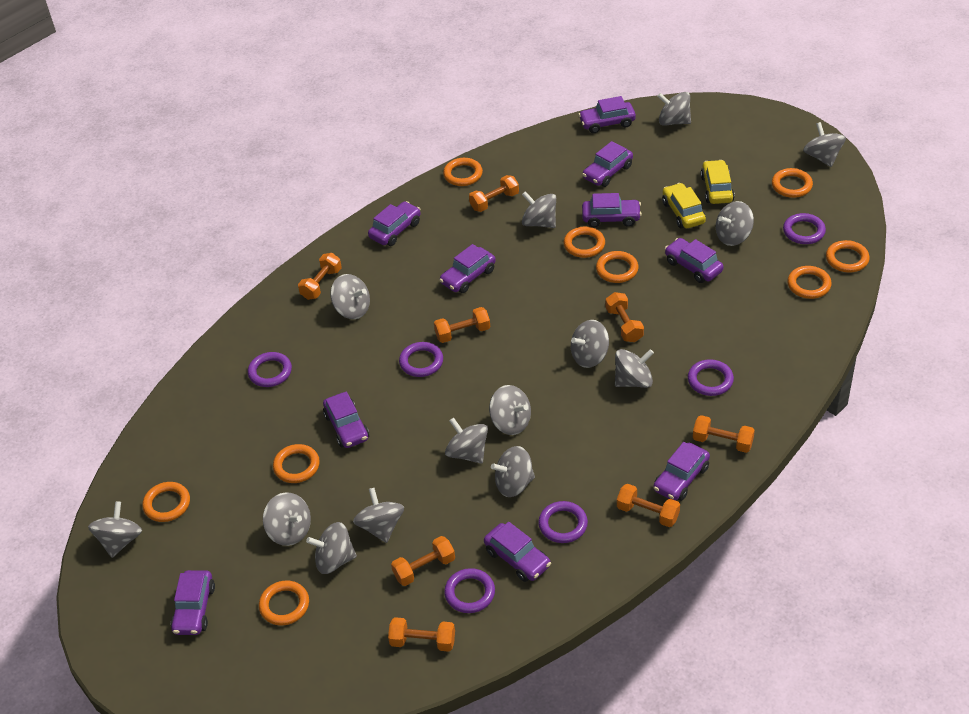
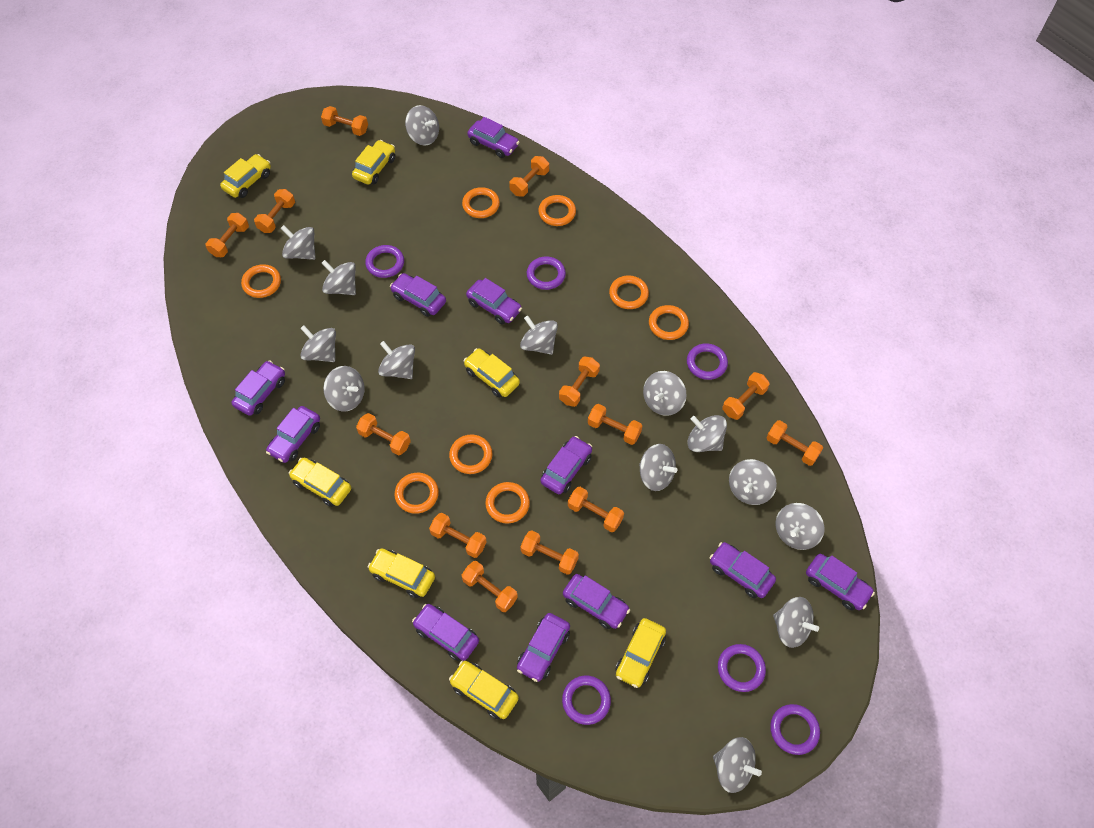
orange dumbbell: 8 -> 13
orange ring: 9 -> 8
purple car: 10 -> 11
yellow car: 2 -> 7

